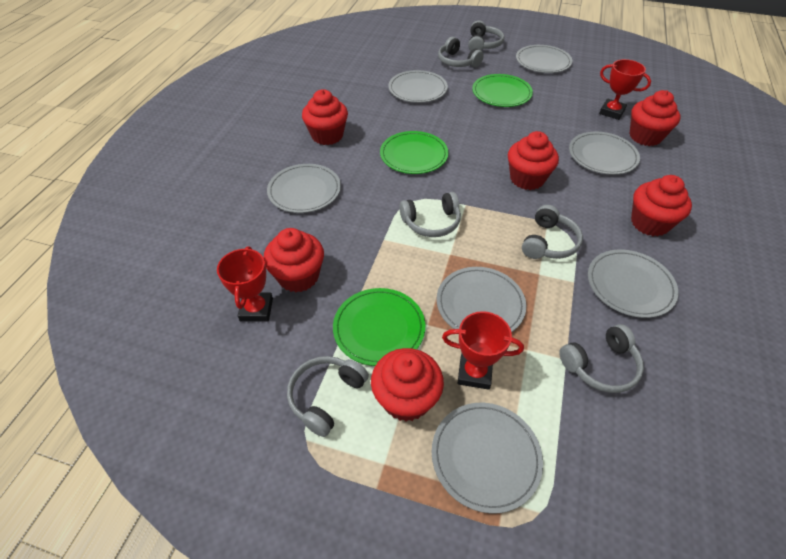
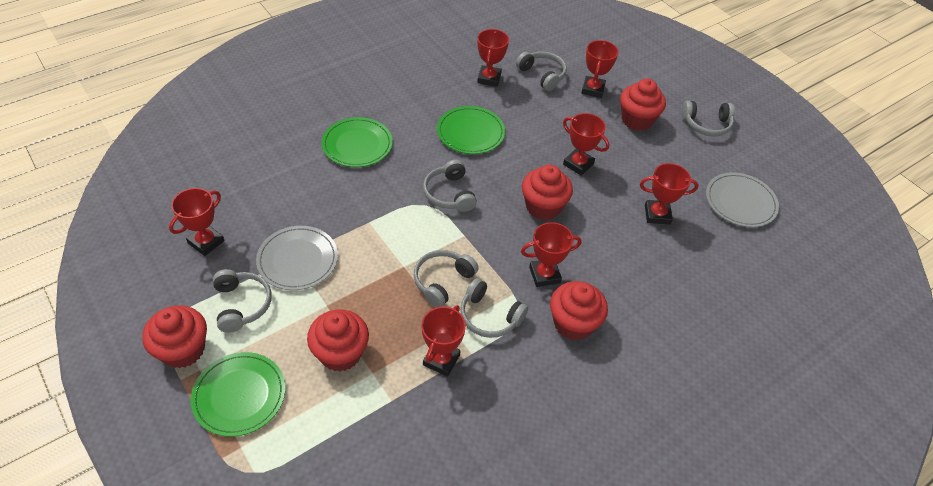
grey plate: 7 -> 2
red cupcake: 6 -> 5
red trophy: 3 -> 7

